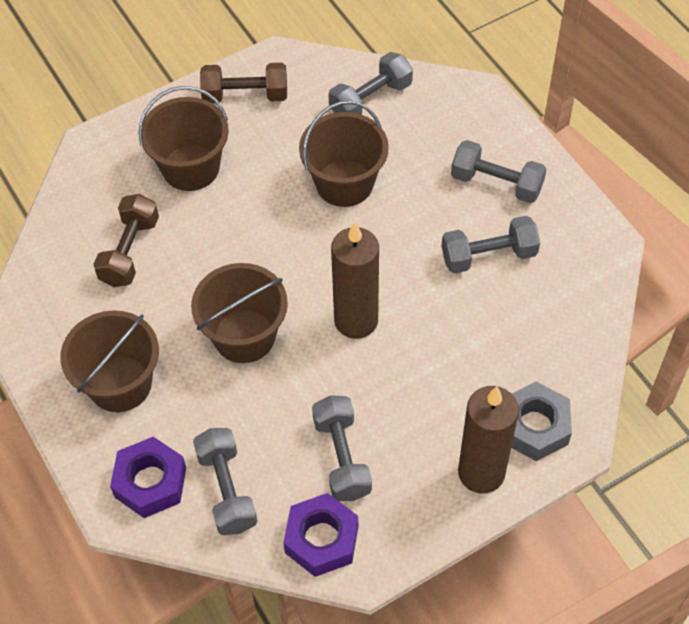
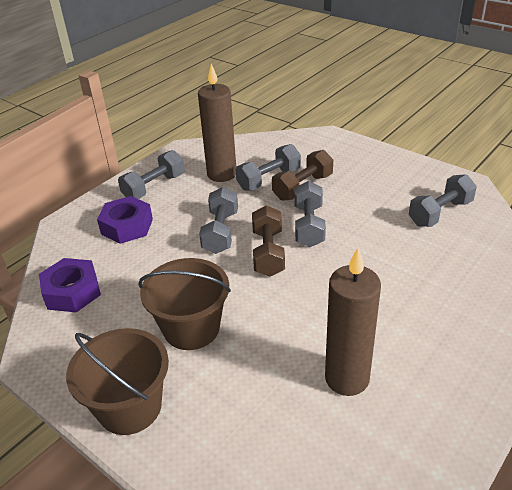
brown bucket: 4 -> 2
grey nut: 1 -> 0

